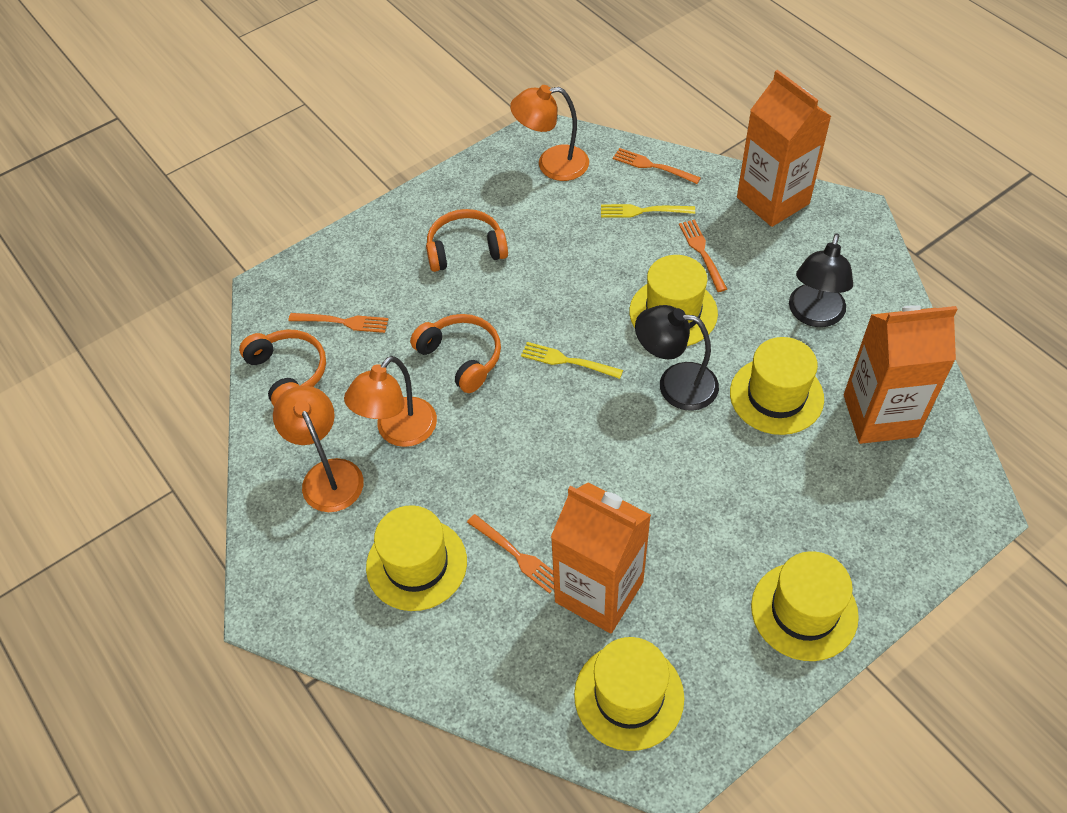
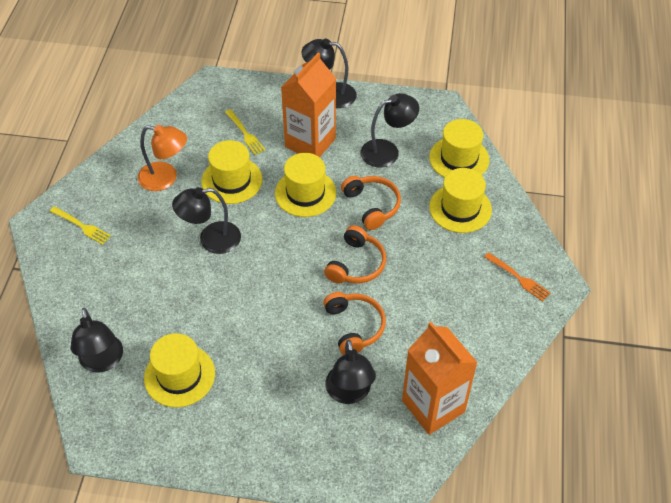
black lamp: 2 -> 5
orange carton: 3 -> 2
orange fork: 4 -> 1
orange lamp: 3 -> 1

